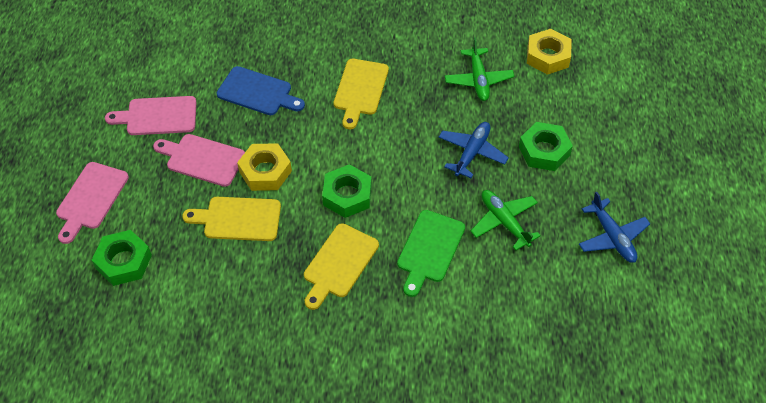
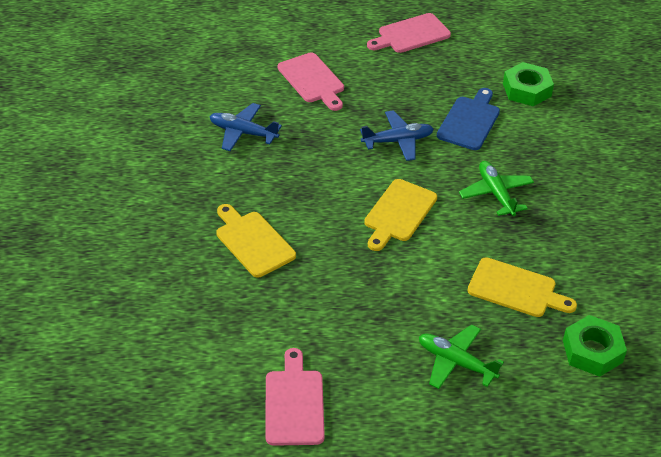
green cutting board: 1 -> 0
green nut: 3 -> 2
yellow nut: 2 -> 0

